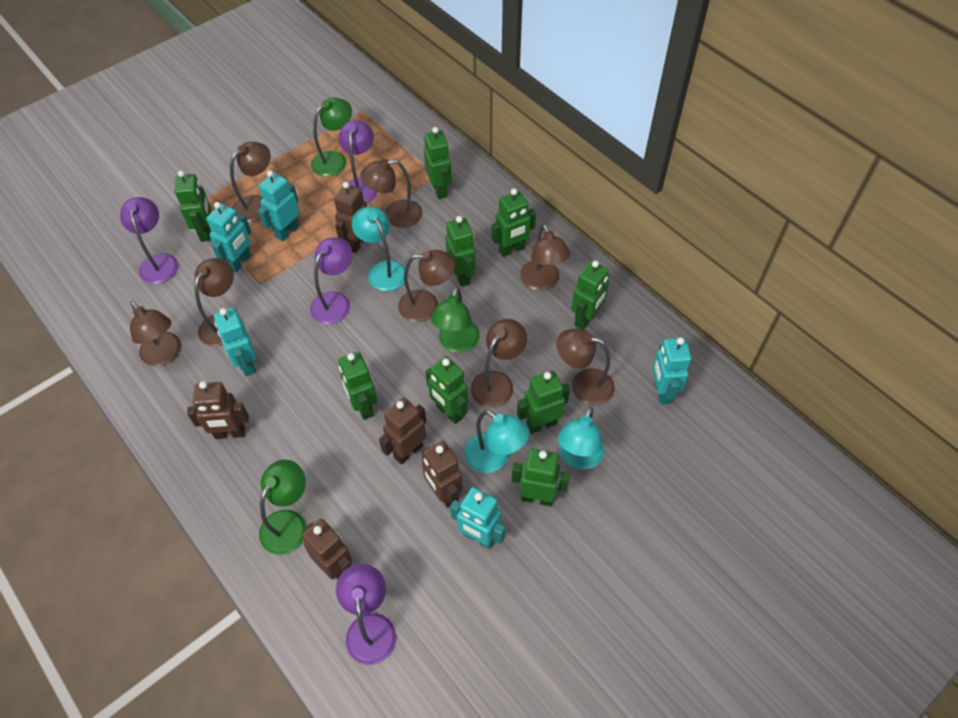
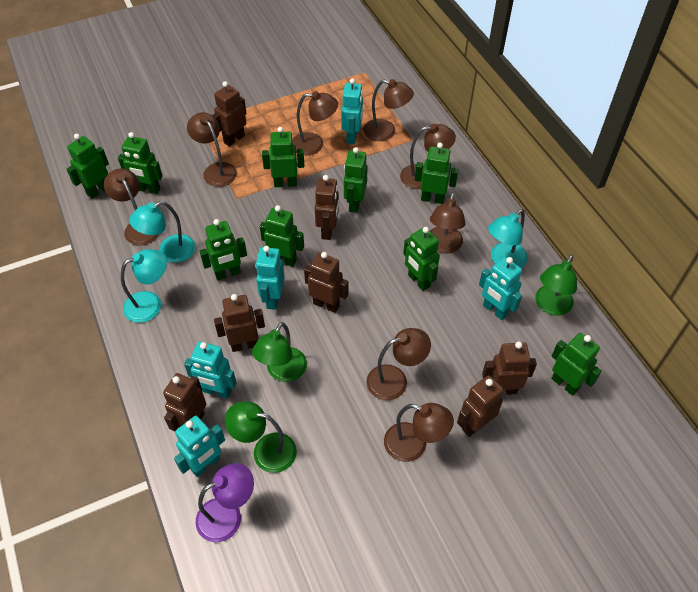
brown robot: 5 -> 7
purple lamp: 4 -> 1

